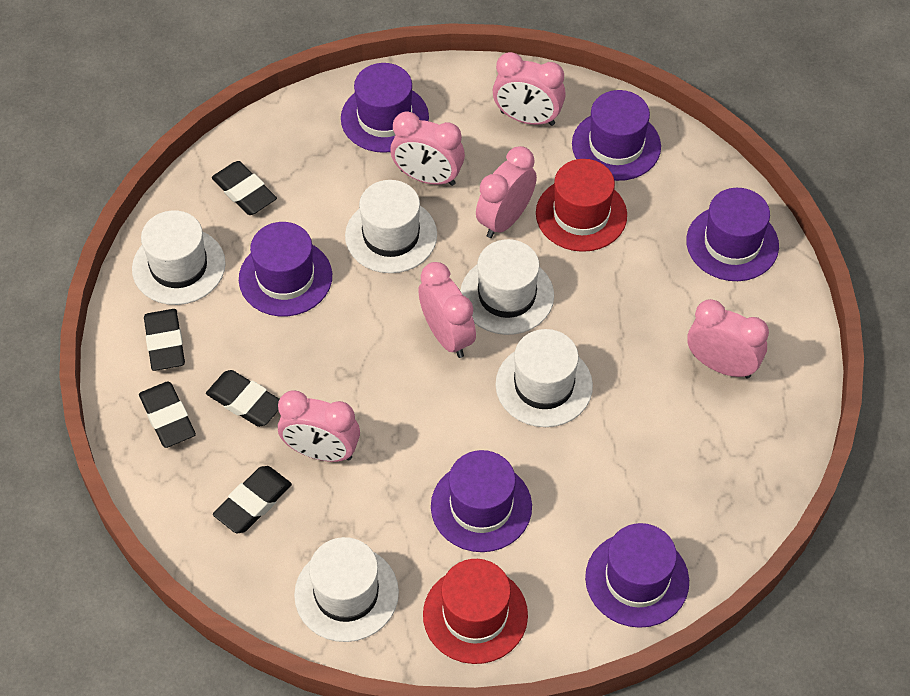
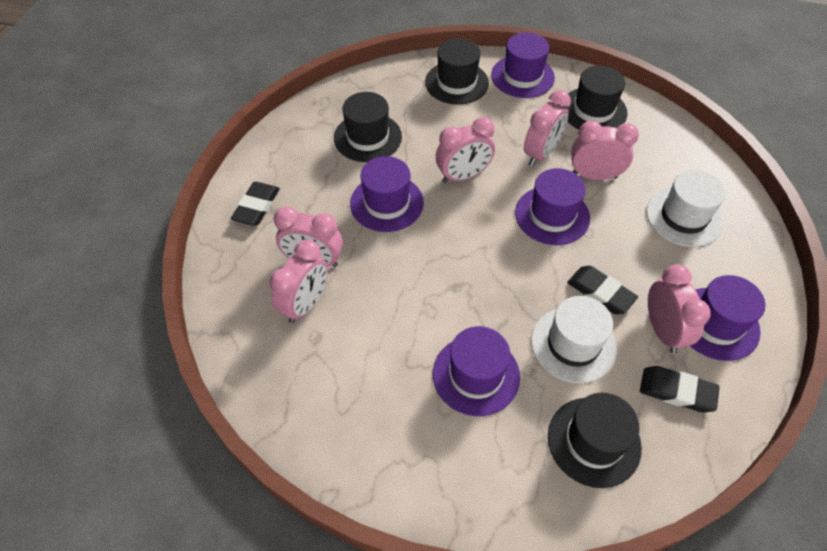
black eraser: 5 -> 3
black hat: 0 -> 4
purple hat: 6 -> 5
red hat: 2 -> 0
white hat: 5 -> 2

